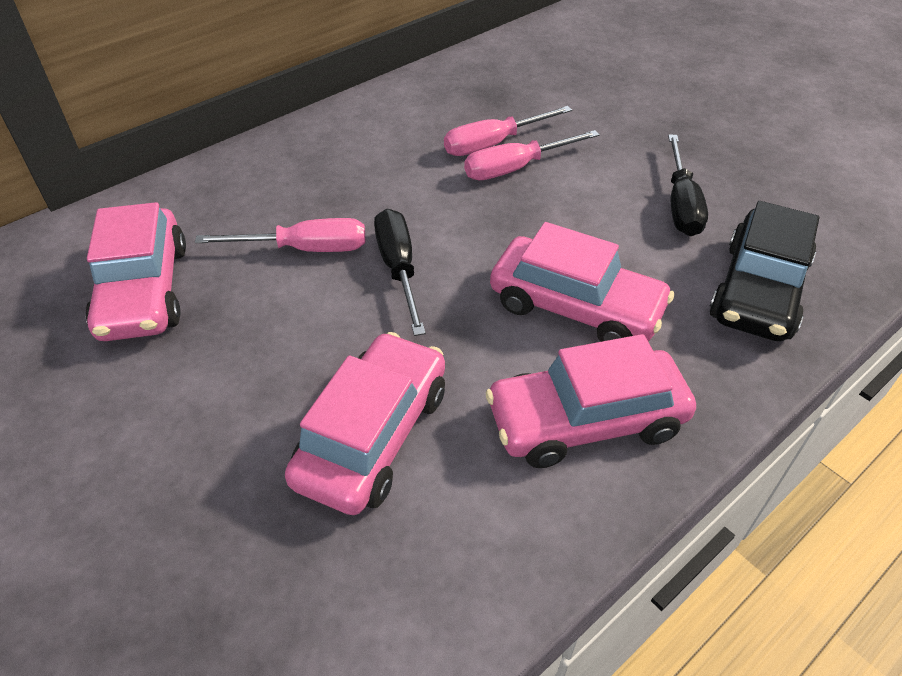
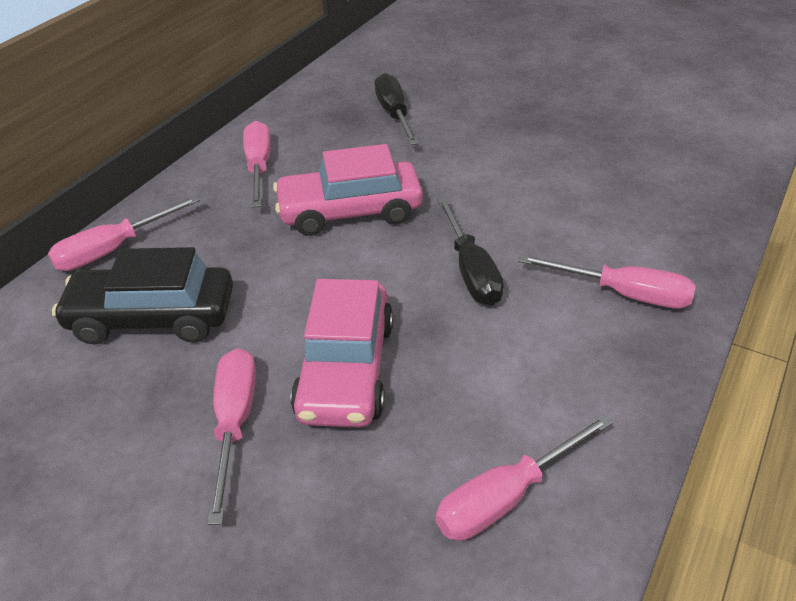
pink car: 4 -> 2
pink screwdriver: 3 -> 5

